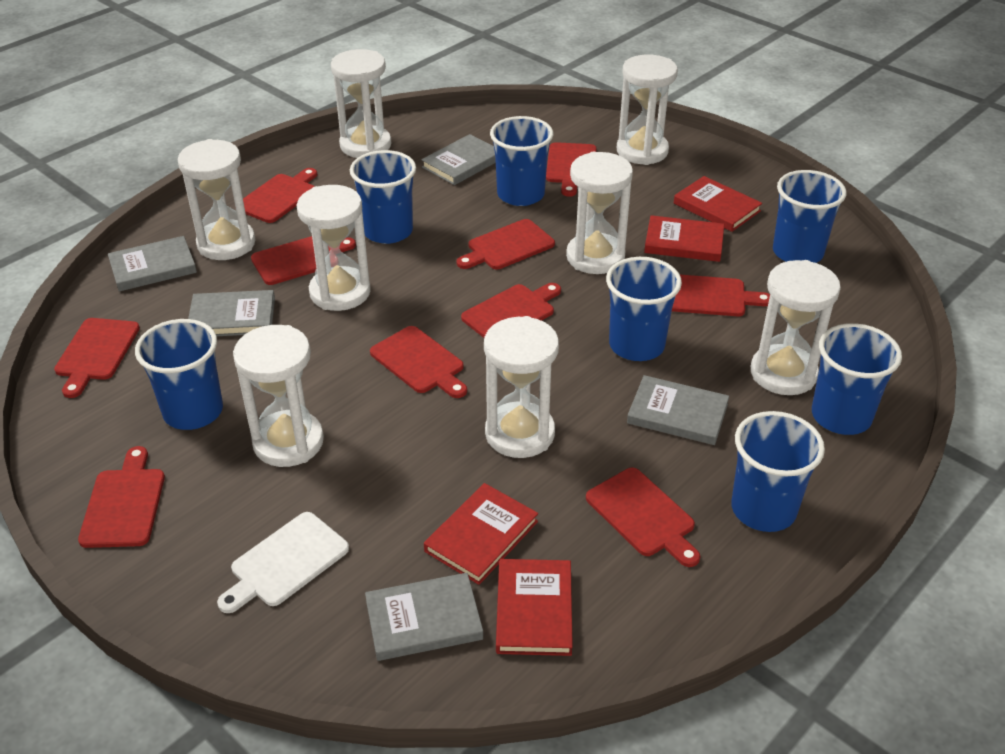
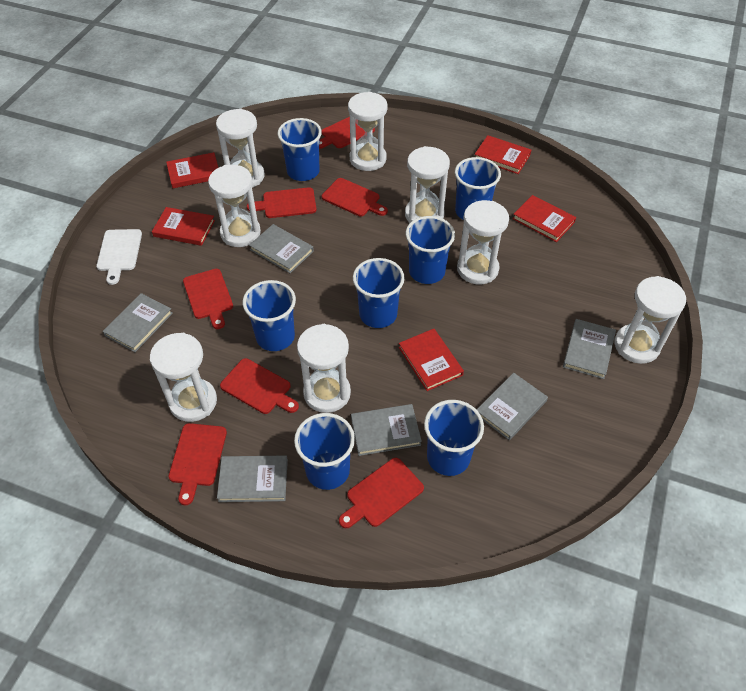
grey book: 5 -> 6
red book: 4 -> 5
red cutting board: 10 -> 7

